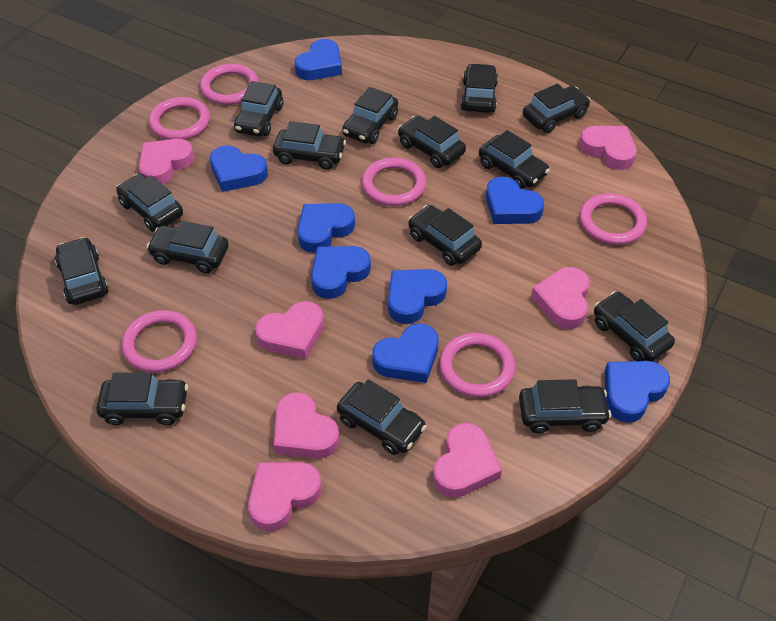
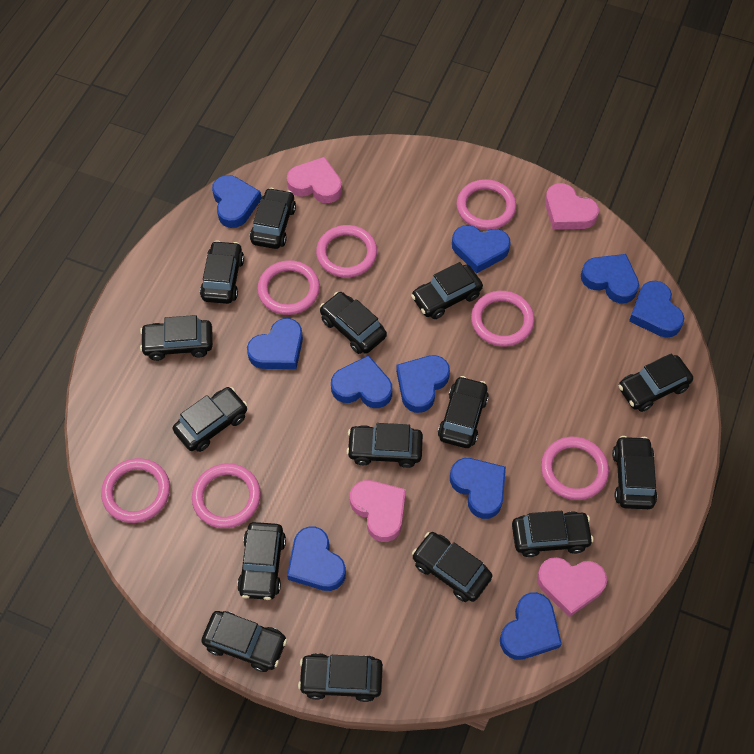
blue heart: 8 -> 10
pink heart: 7 -> 4
pink ring: 6 -> 7

